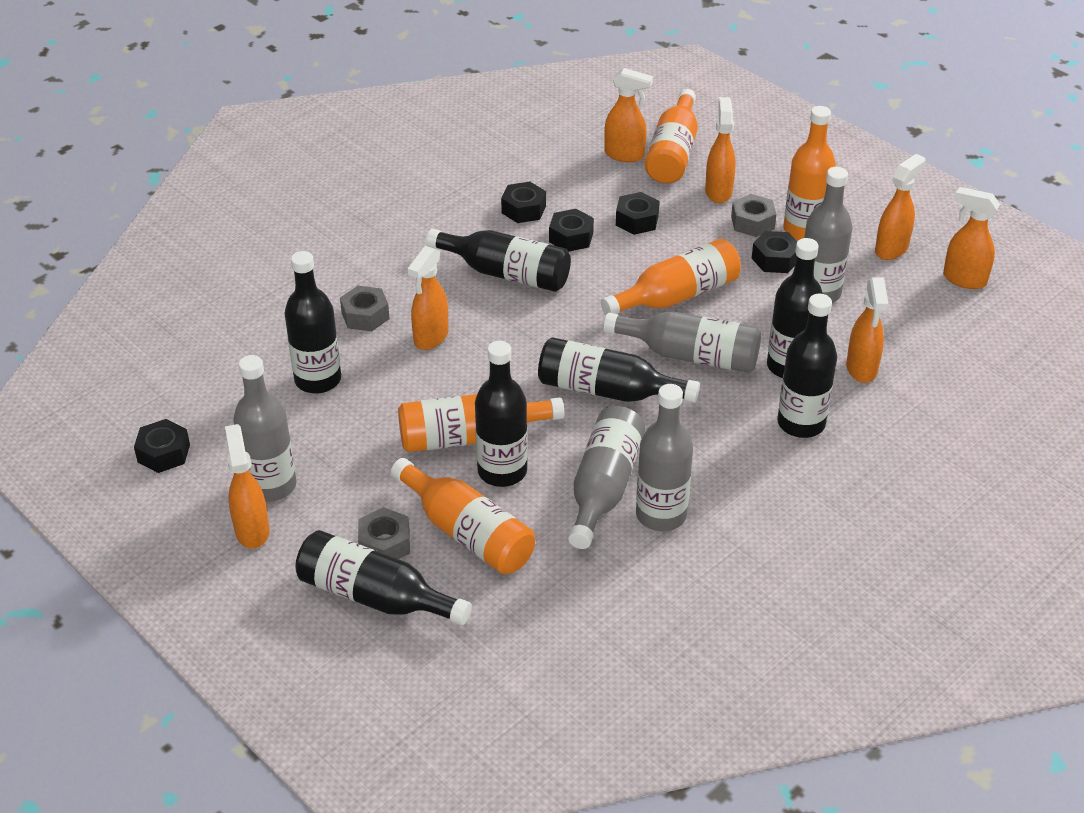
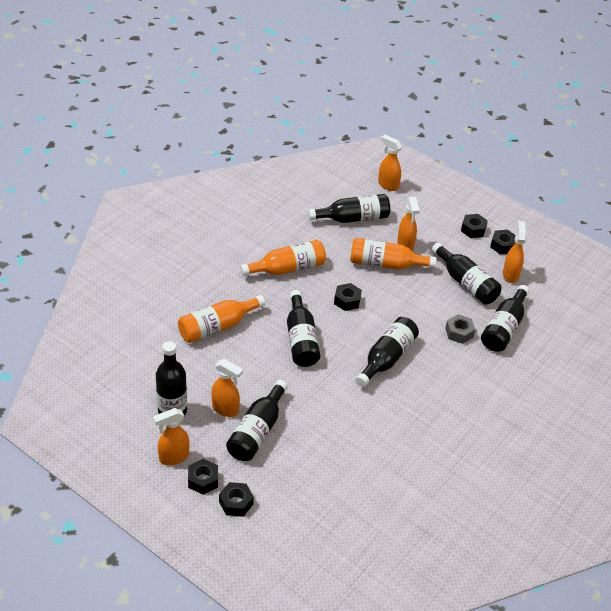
grey bottle: 5 -> 0
grey nut: 3 -> 1
orange bottle: 5 -> 3
orange spray bottle: 7 -> 5

